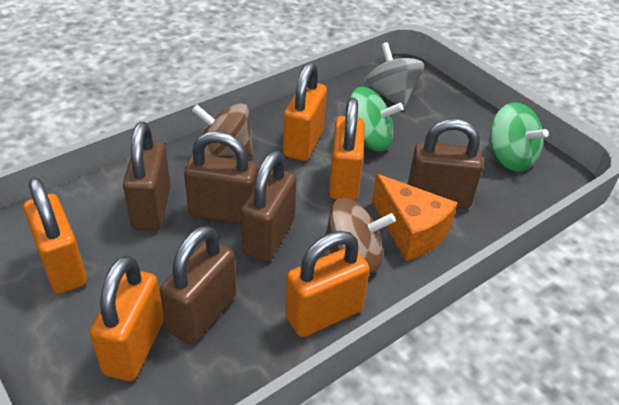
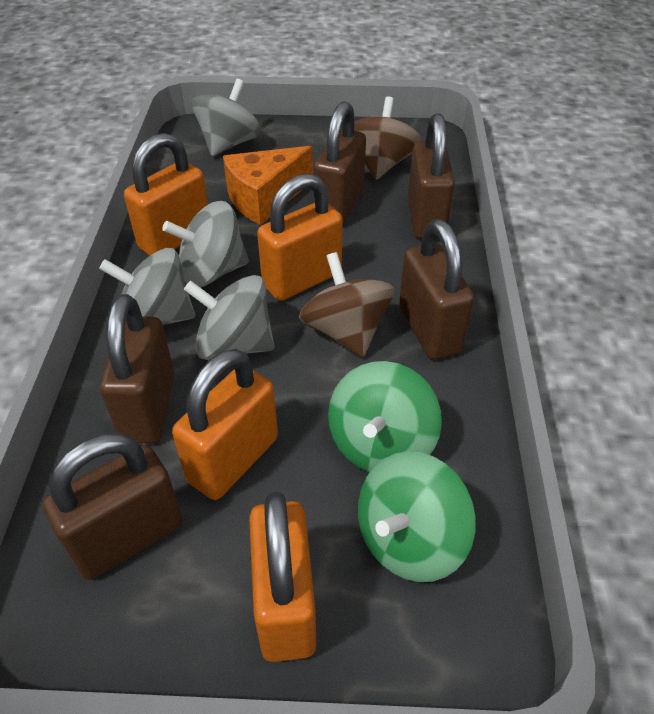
grey spinning top: 1 -> 4
orange padlock: 5 -> 4

